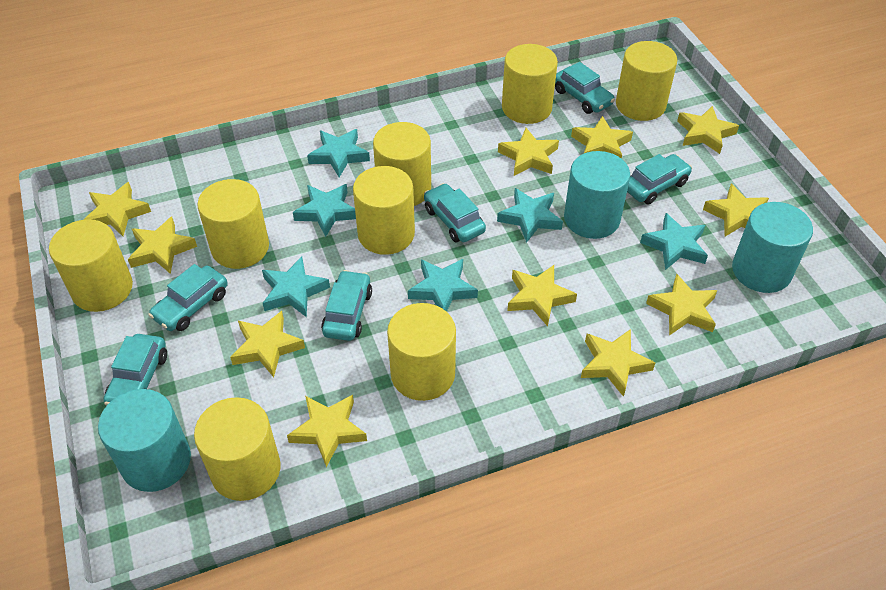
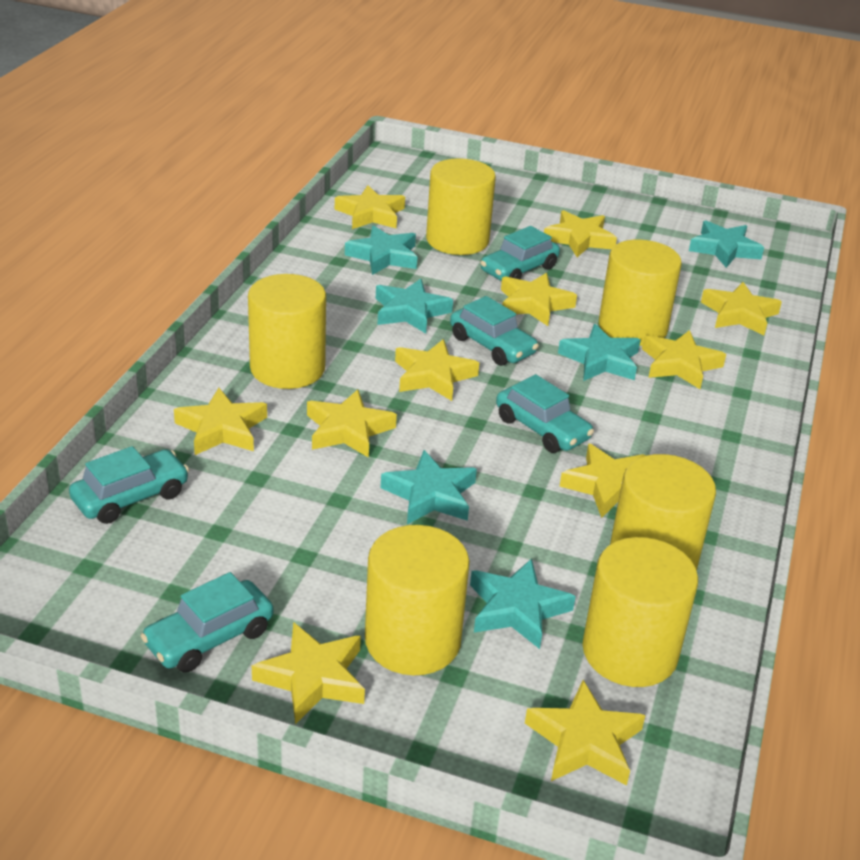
turquoise car: 6 -> 5
turquoise cylinder: 3 -> 0
yellow cylinder: 8 -> 6

